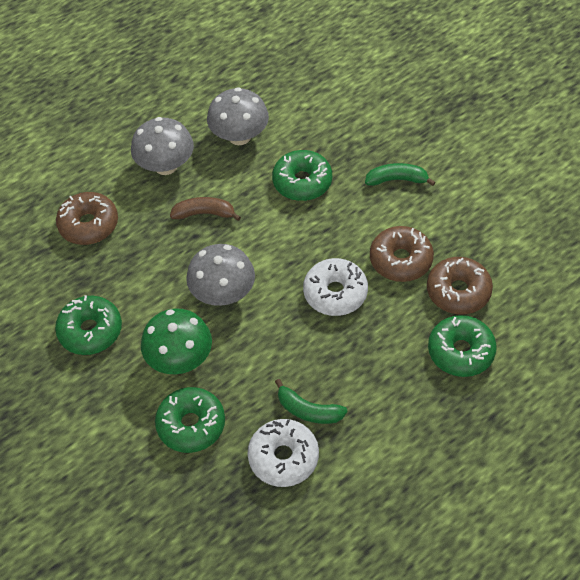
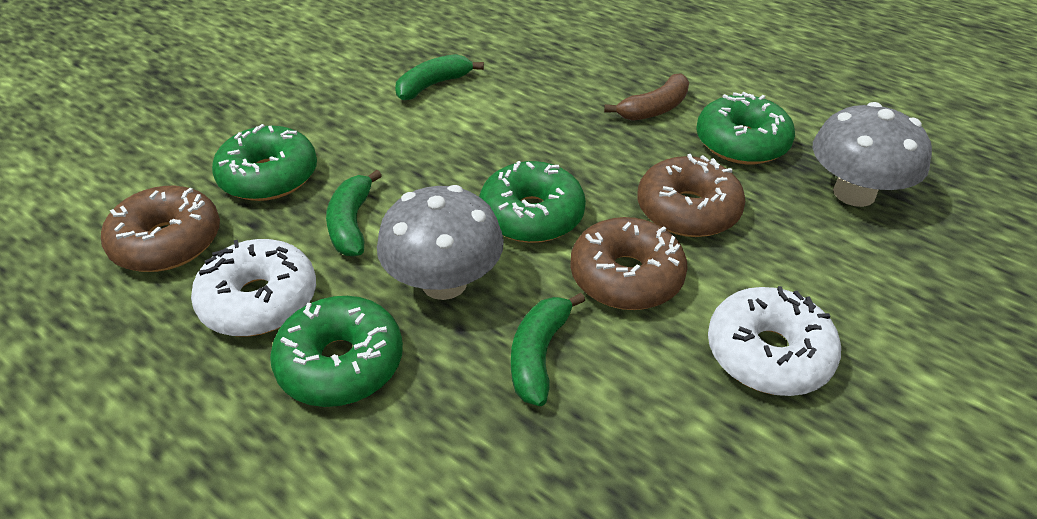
green banana: 2 -> 3
green mushroom: 1 -> 0
grey mushroom: 3 -> 2

